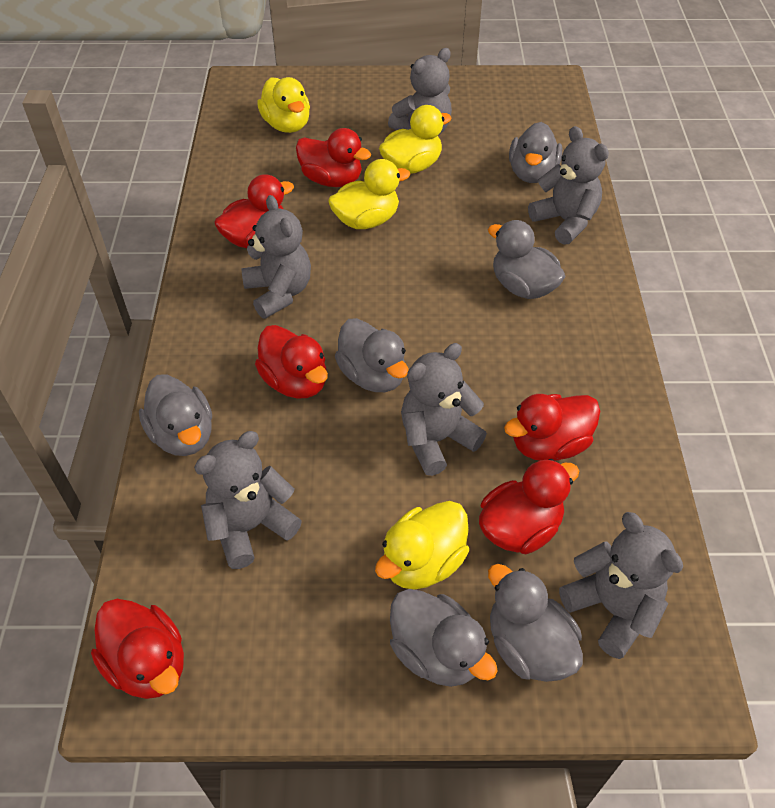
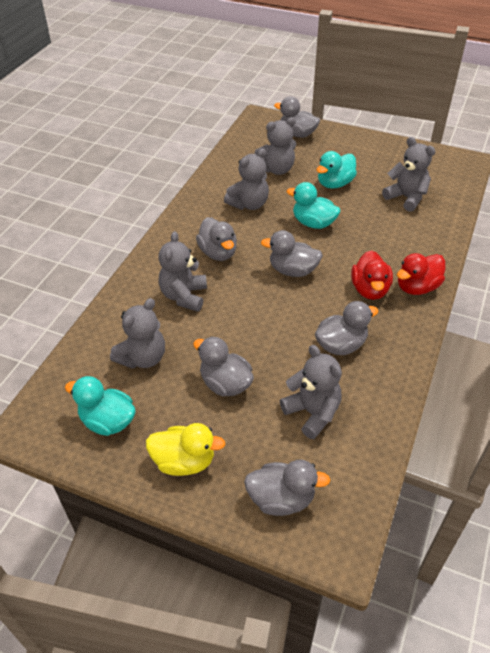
red duck: 6 -> 2
turquoise duck: 0 -> 3
yellow duck: 4 -> 1

